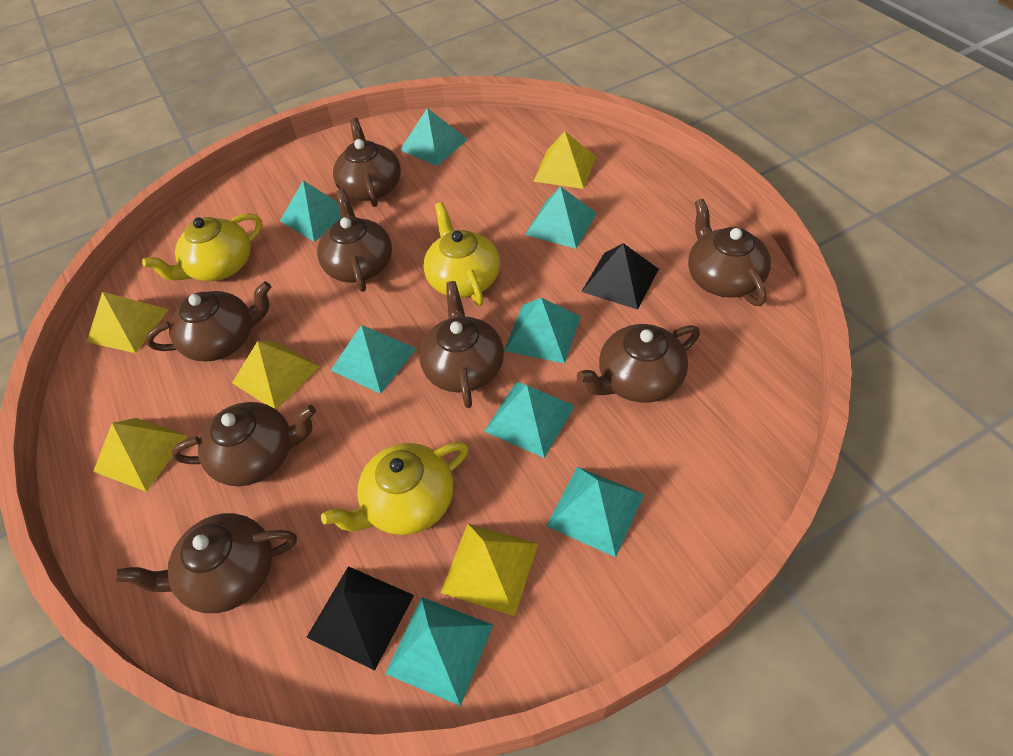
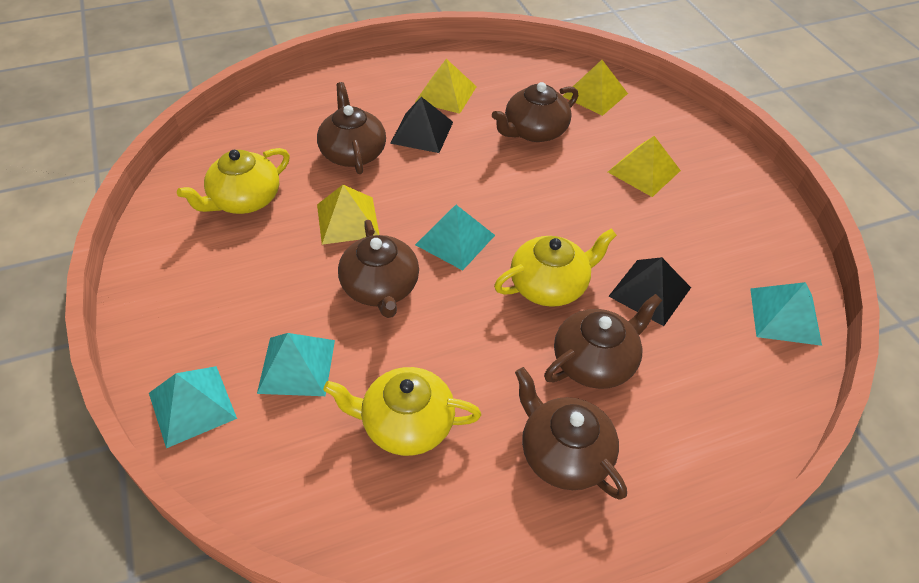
brown teapot: 8 -> 5
turquoise pyramid: 8 -> 4
yellow pyramid: 5 -> 4

